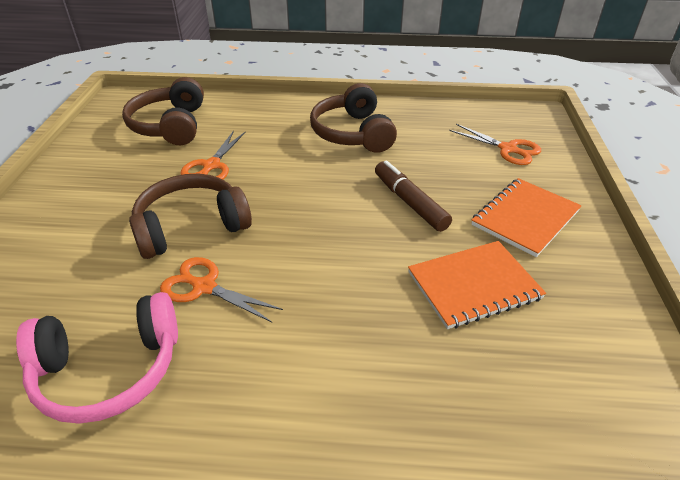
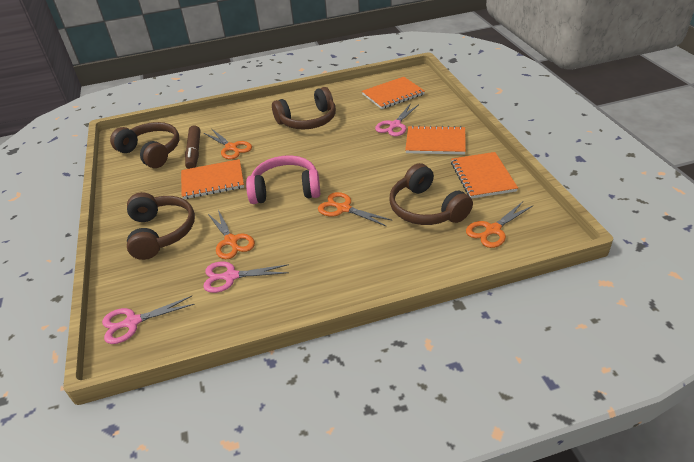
brown headphones: 3 -> 4
orange notebook: 2 -> 4
orange scissors: 3 -> 4
pink scissors: 0 -> 3

